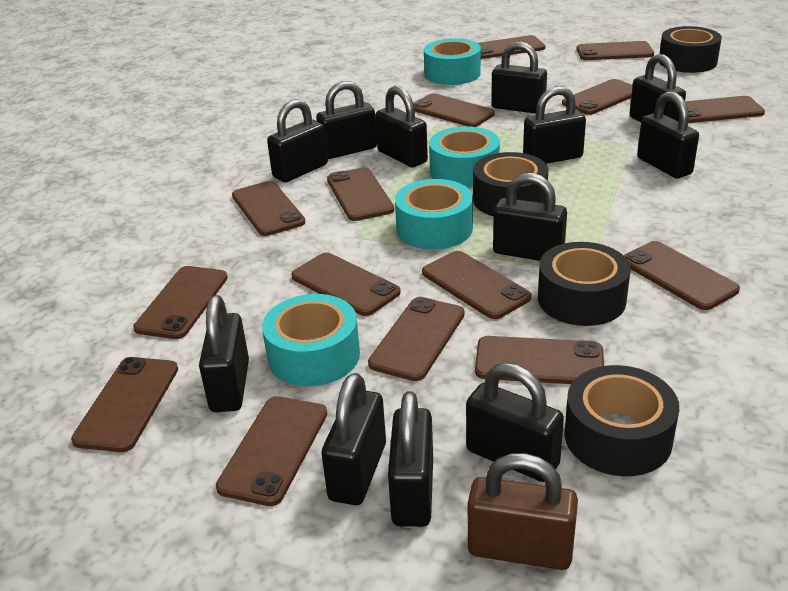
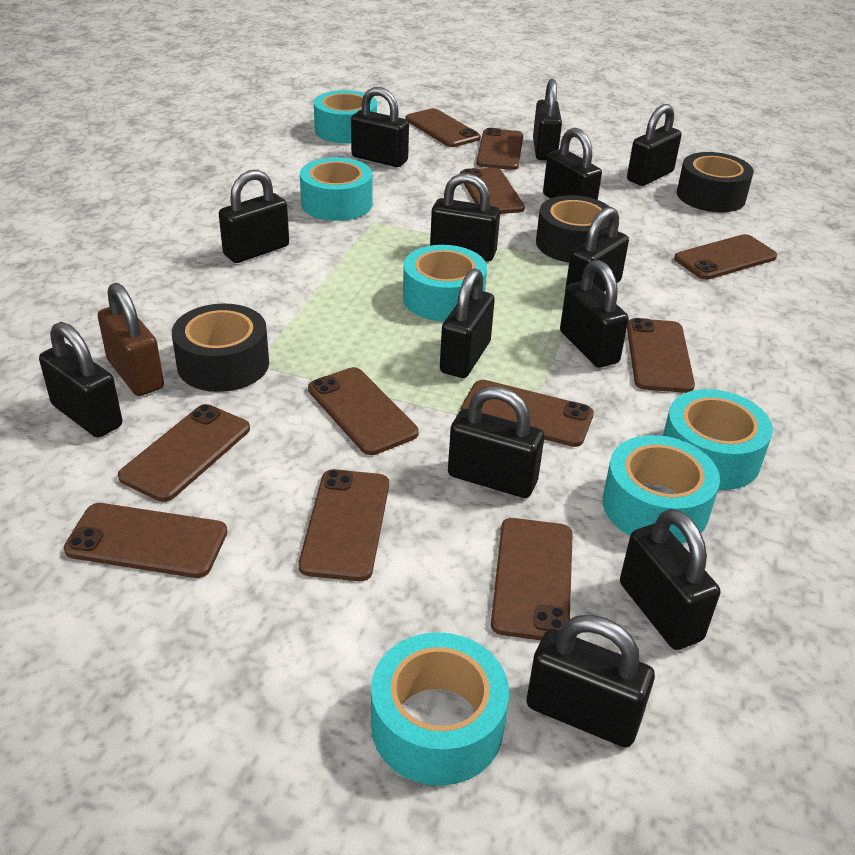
black padlock: 12 -> 13
black tape: 4 -> 3
brown phone: 15 -> 11
turquoise tape: 4 -> 6

